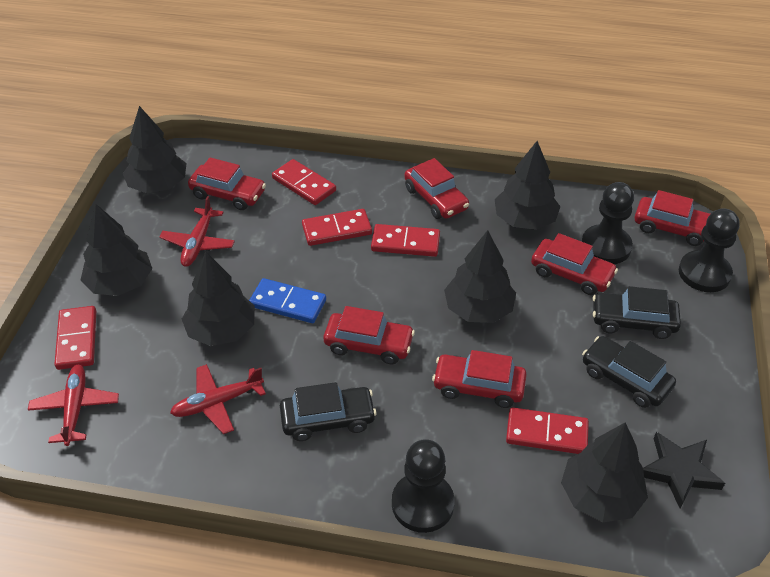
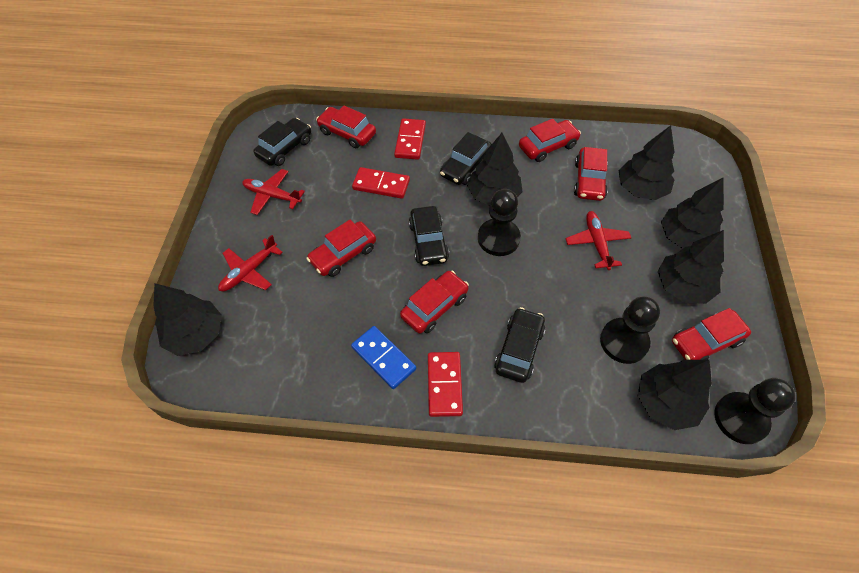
black car: 3 -> 4
black star: 1 -> 0
red domino: 5 -> 3

